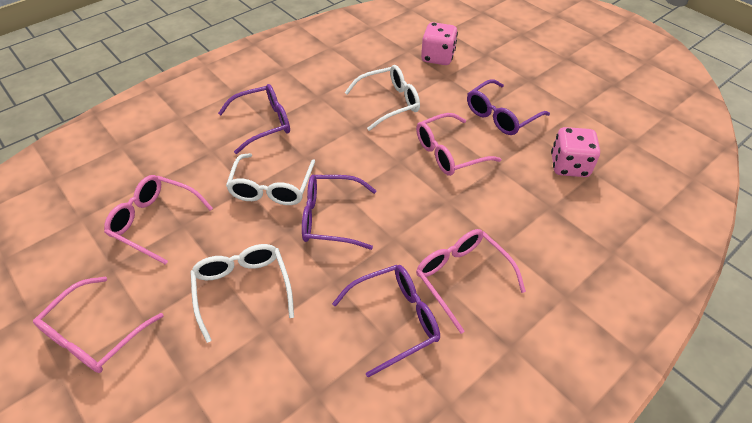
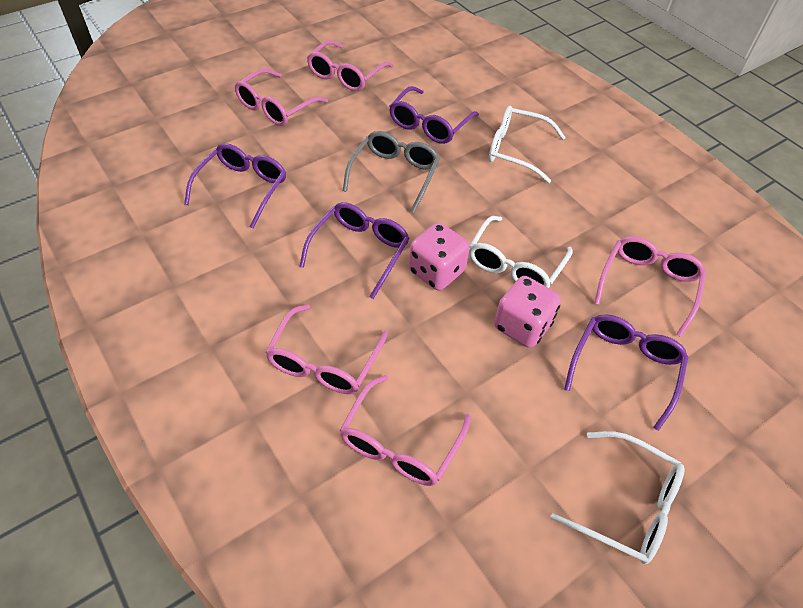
grey glasses: 0 -> 1
pink glasses: 4 -> 5

